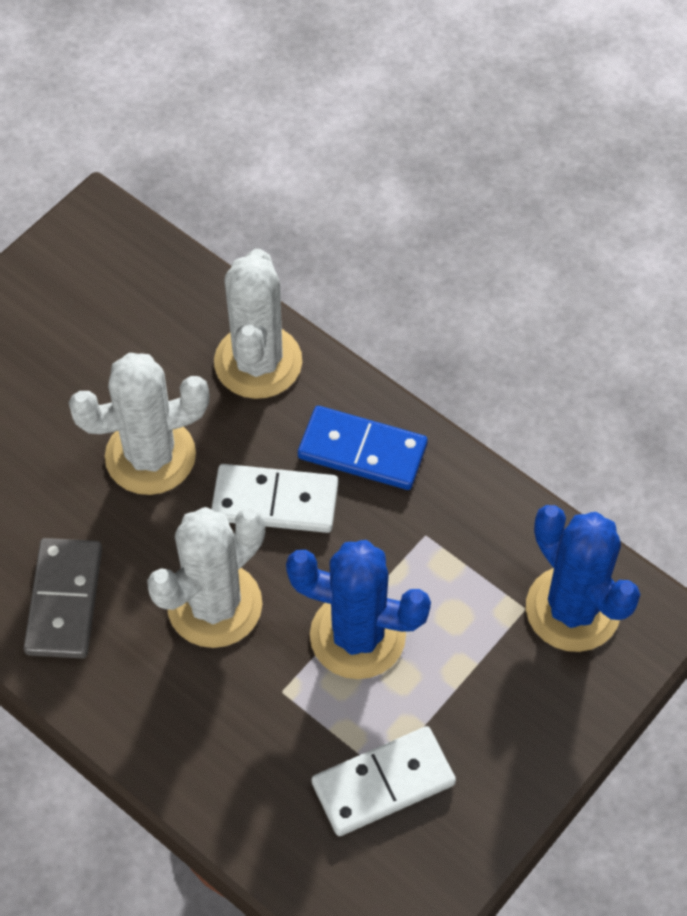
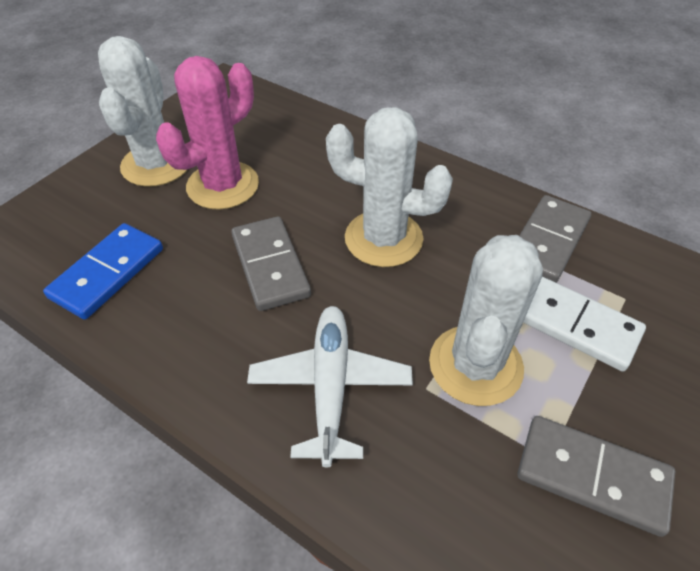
blue cactus: 2 -> 0
grey domino: 1 -> 3
pink cactus: 0 -> 1
white domino: 2 -> 1
white plane: 0 -> 1

